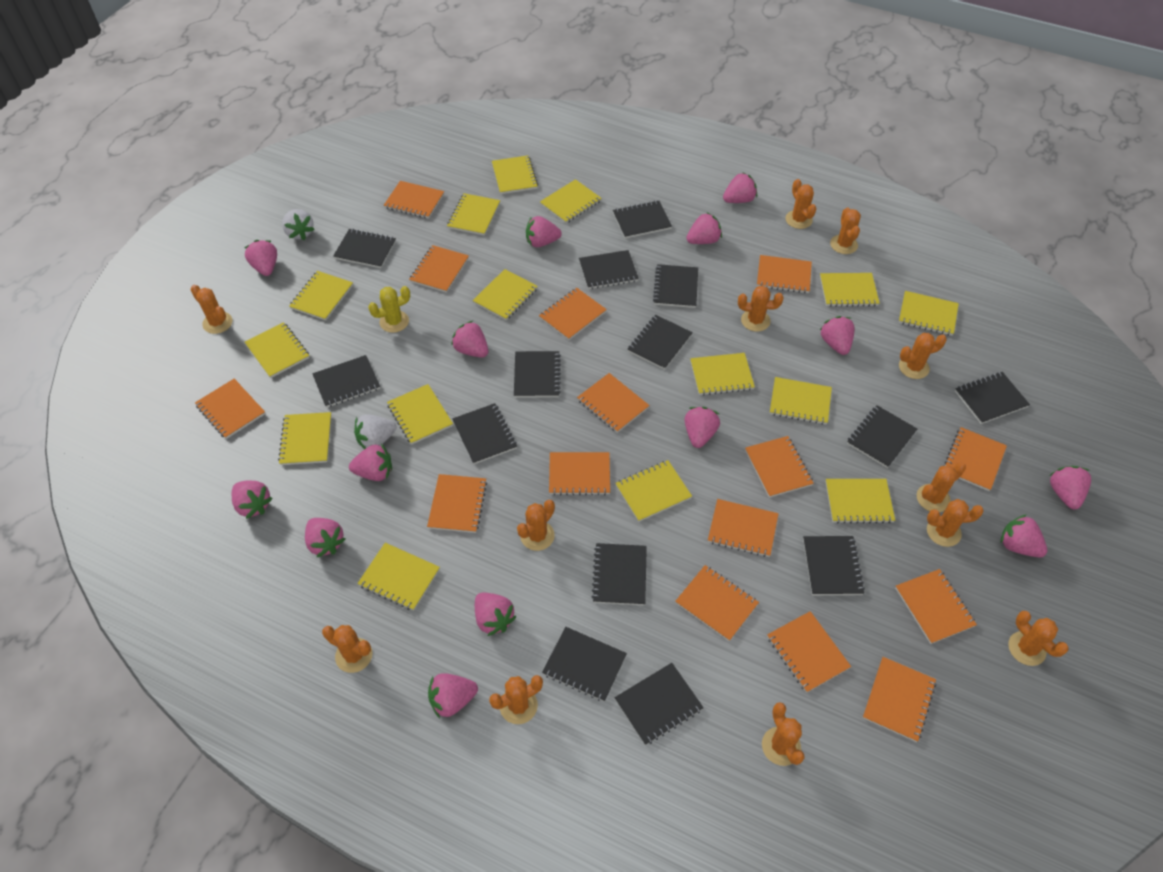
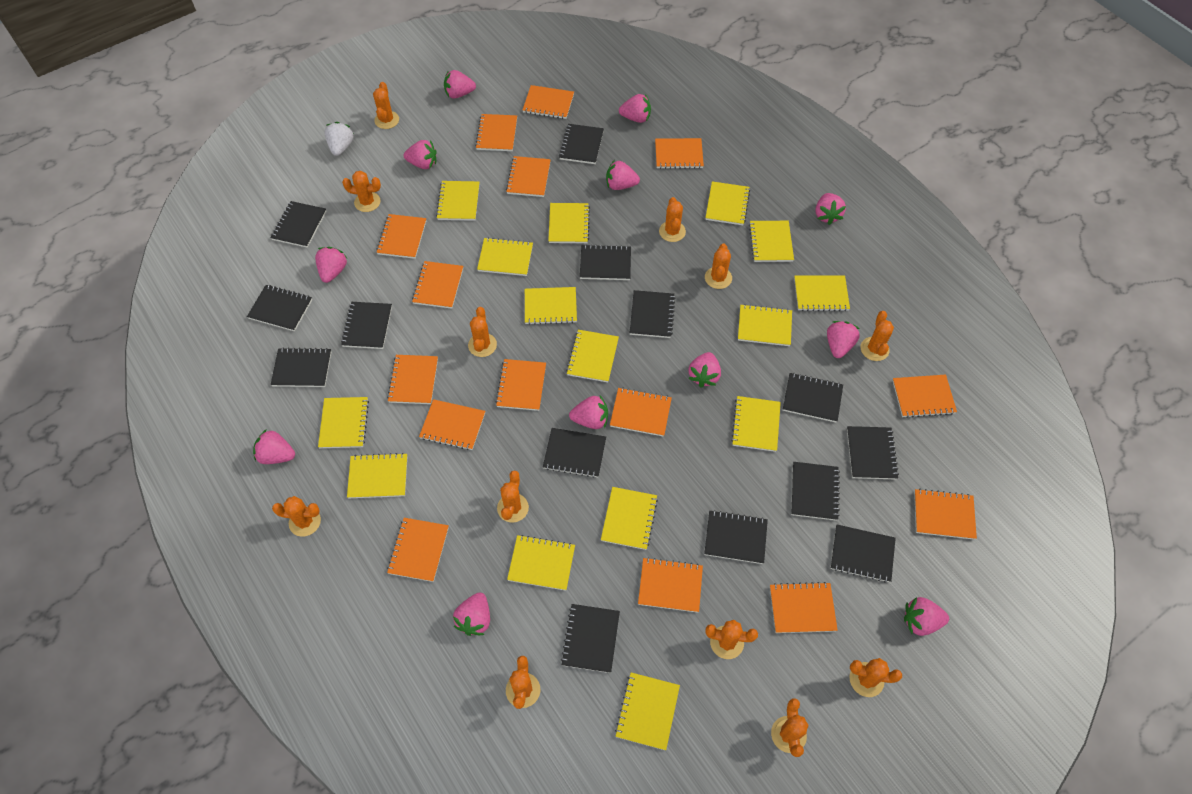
pink strawberry: 14 -> 12
white strawberry: 2 -> 1
yellow cactus: 1 -> 0

